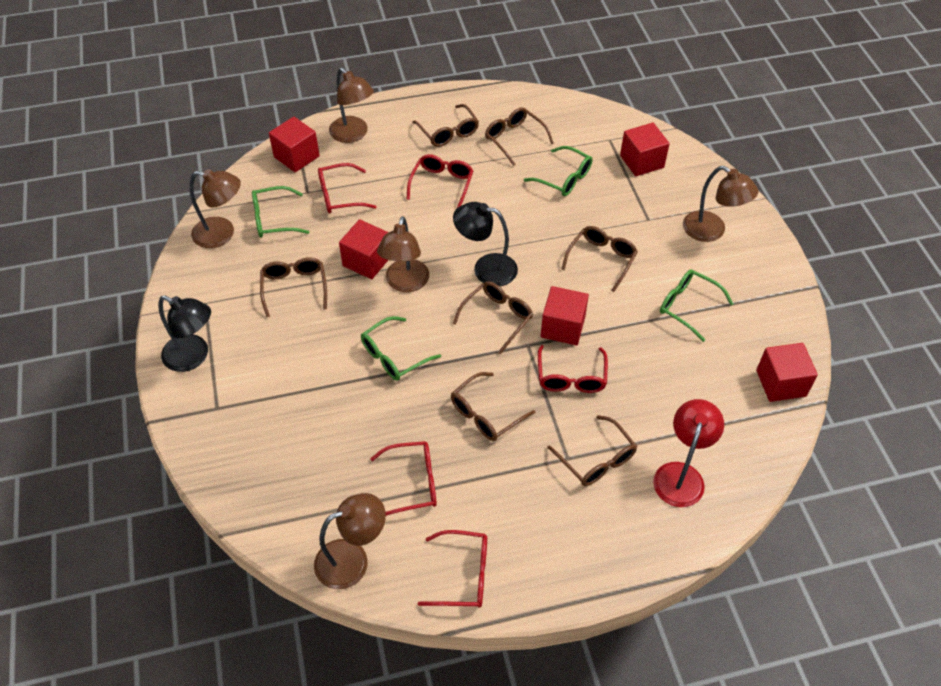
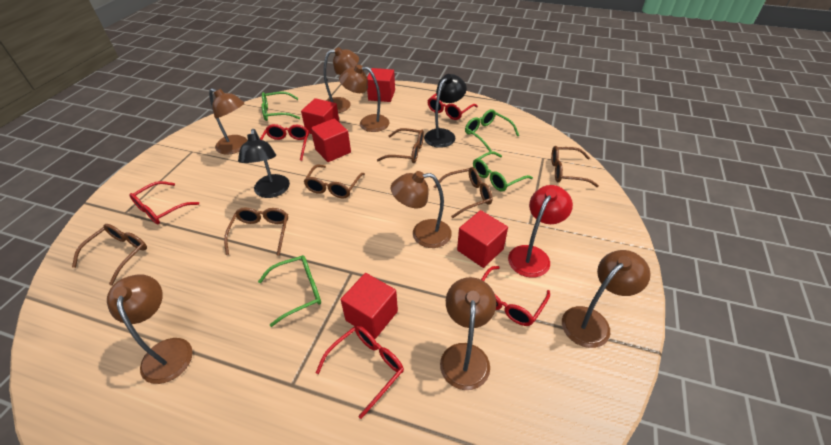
brown glasses: 7 -> 6
brown lamp: 5 -> 7

